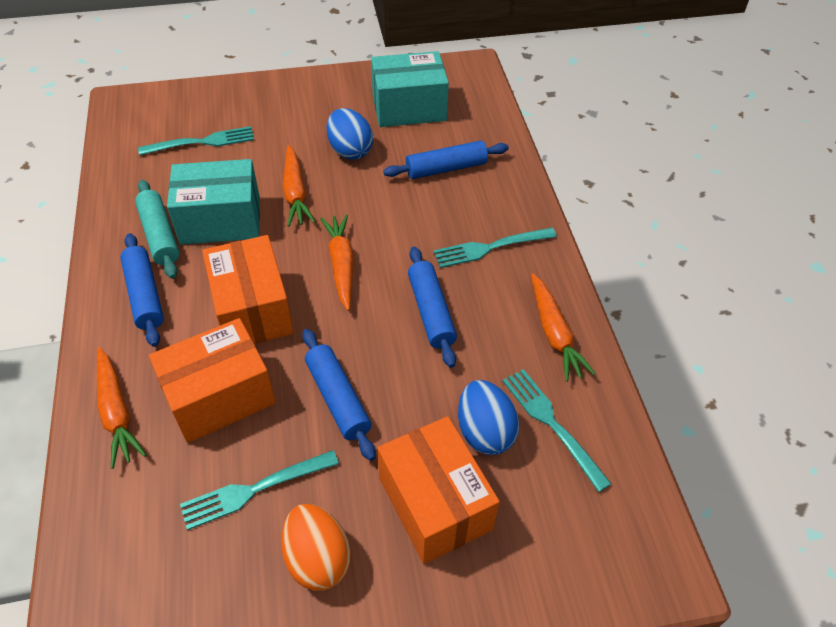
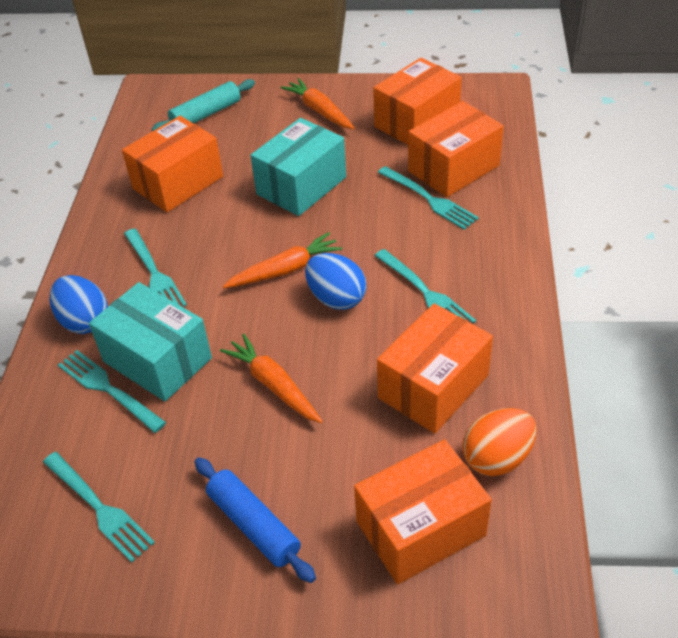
blue rolling pin: 4 -> 1
orange box: 3 -> 5
orange carrot: 4 -> 3
turquoise fork: 4 -> 5

